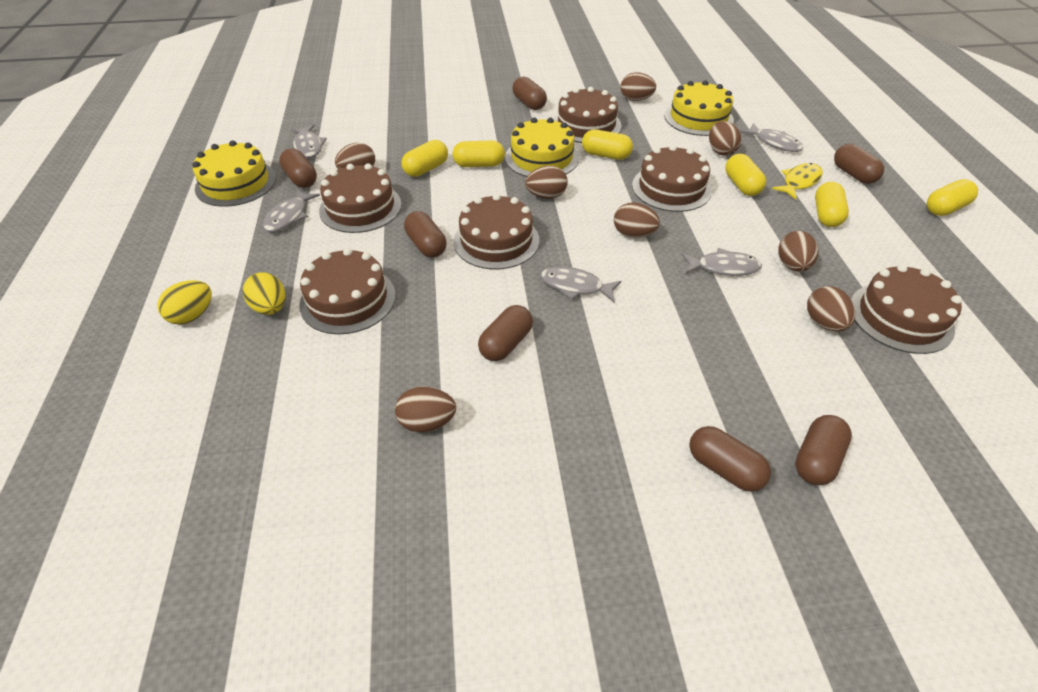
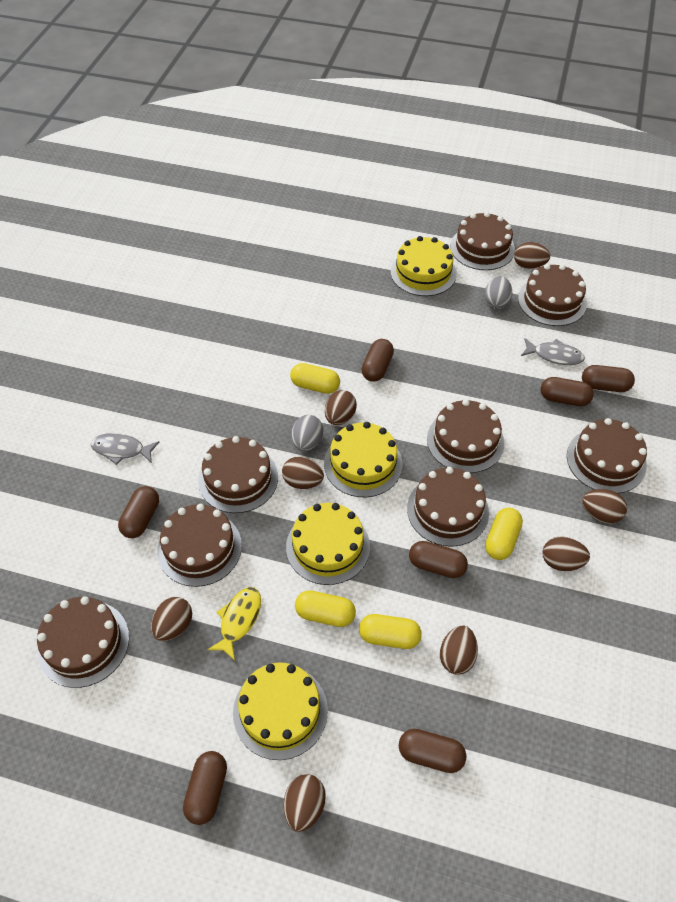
brown cake: 6 -> 8
grey egg: 0 -> 2
grey fish: 5 -> 2
yellow cake: 3 -> 4
yellow capsule: 6 -> 4
yellow egg: 2 -> 0

